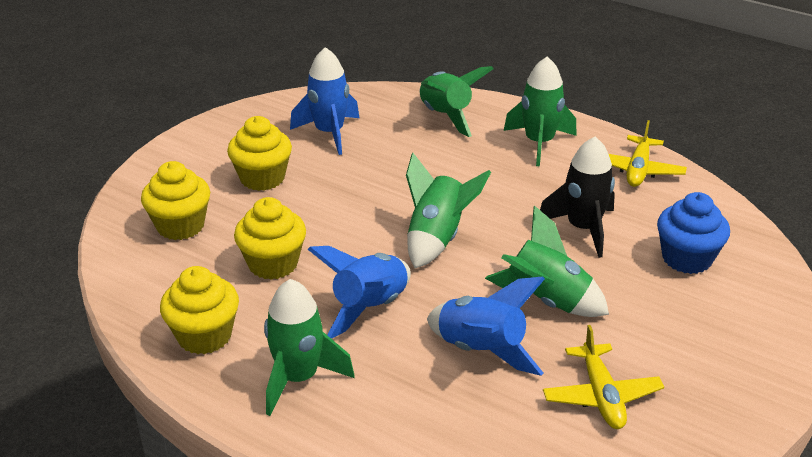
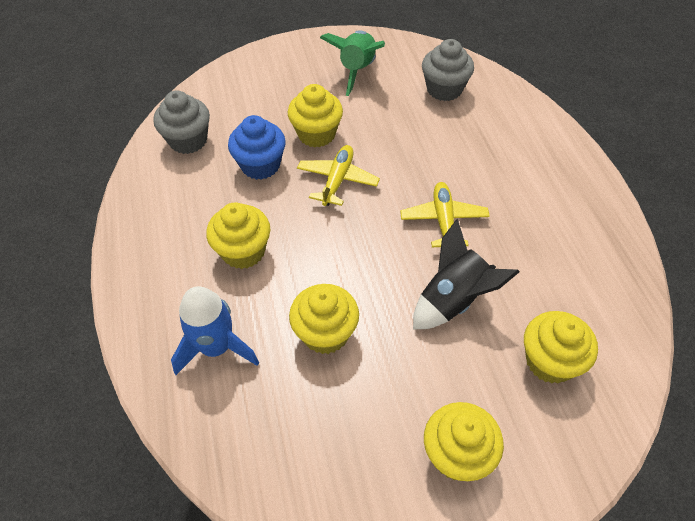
blue rocket: 3 -> 1
green rocket: 5 -> 1
grey cupcake: 0 -> 2
yellow cupcake: 4 -> 5

